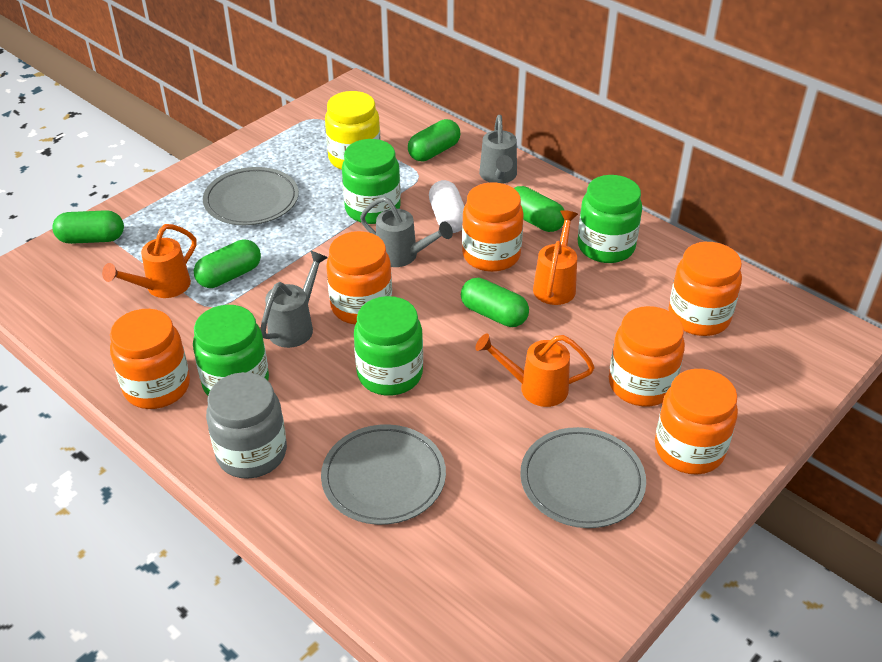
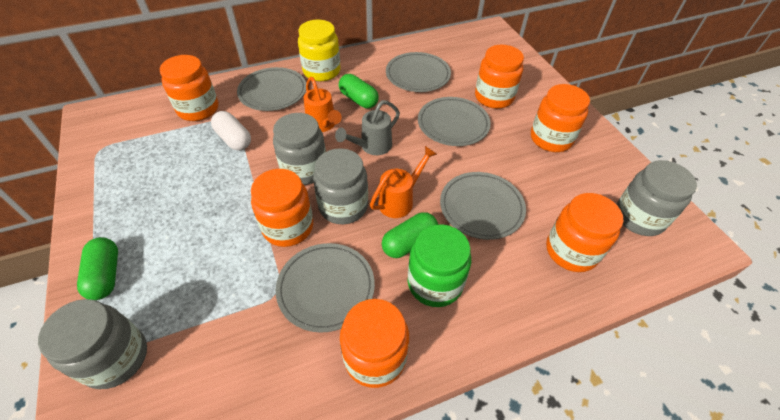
green capsule: 5 -> 3
green jar: 4 -> 1
grey jar: 1 -> 4
grey plate: 3 -> 5
grey watering can: 3 -> 1
orange watering can: 3 -> 2

